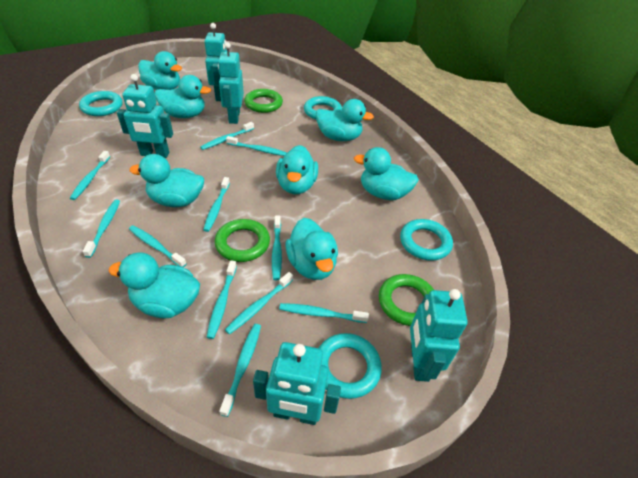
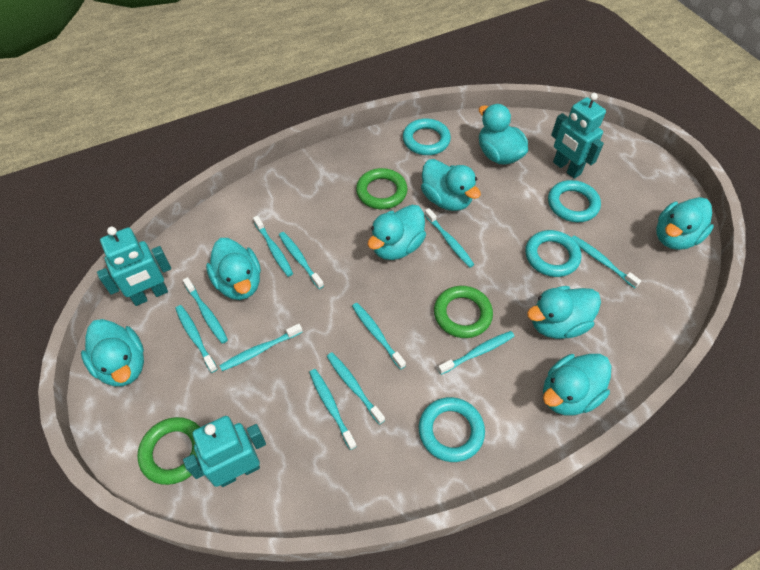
turquoise robot: 5 -> 3

